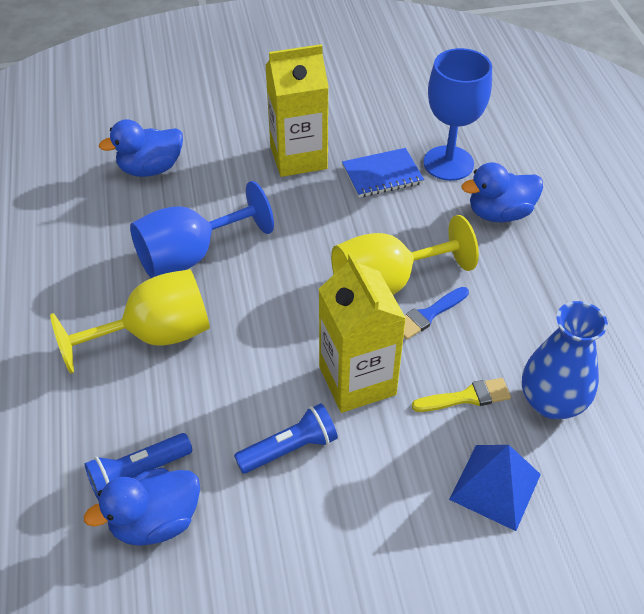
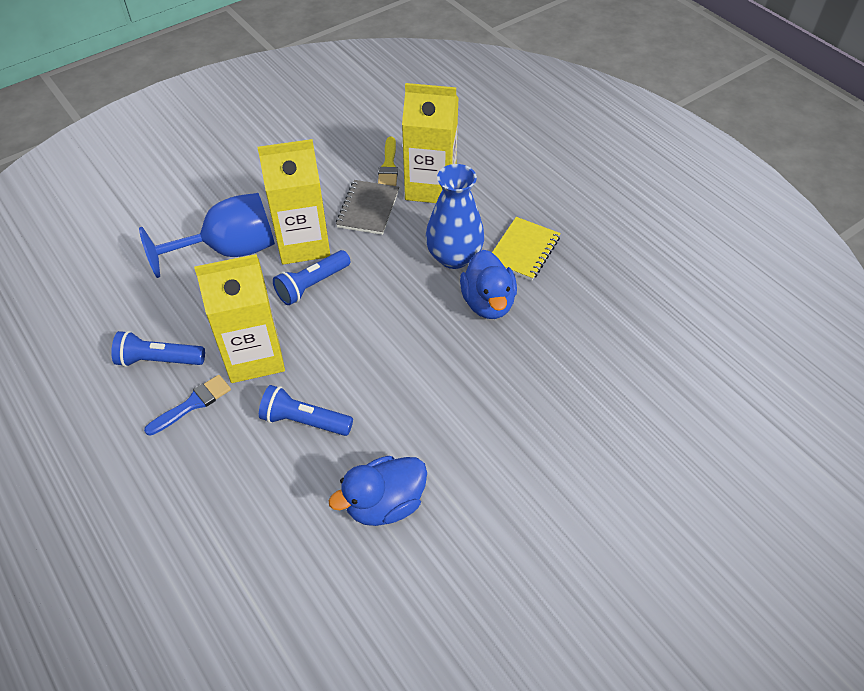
blue duck: 3 -> 2
blue flashlight: 2 -> 3
blue goblet: 2 -> 1
blue notebook: 1 -> 0
blue pyramid: 1 -> 0
grey notebook: 0 -> 1
yellow carton: 2 -> 3
yellow goblet: 2 -> 0
yellow notebook: 0 -> 1

